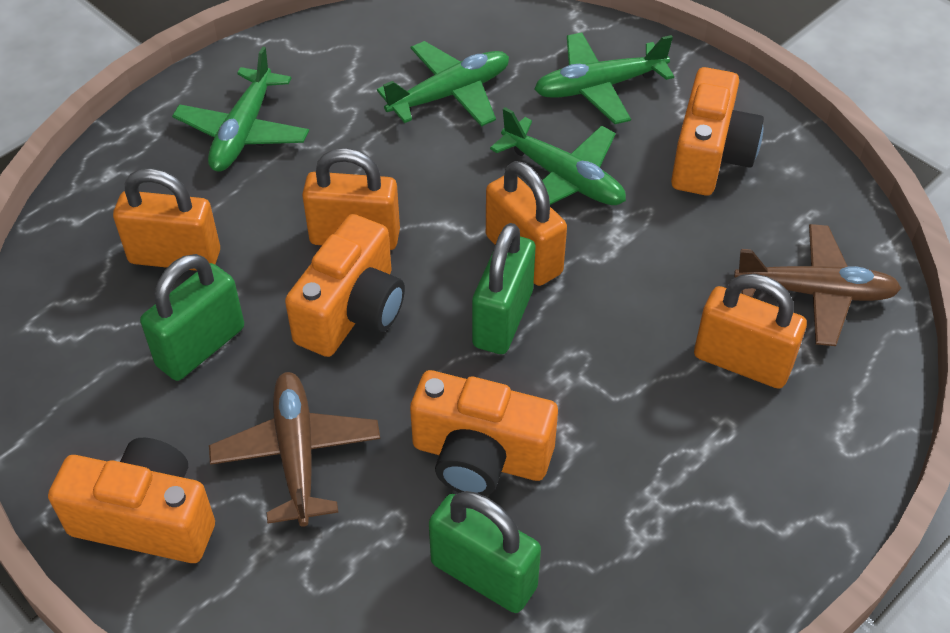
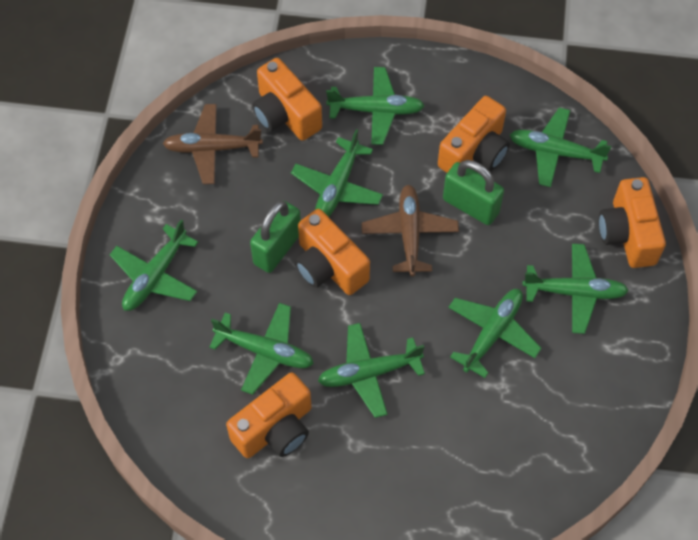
green padlock: 3 -> 2
green plane: 4 -> 8
orange camera: 4 -> 5
orange padlock: 4 -> 0

